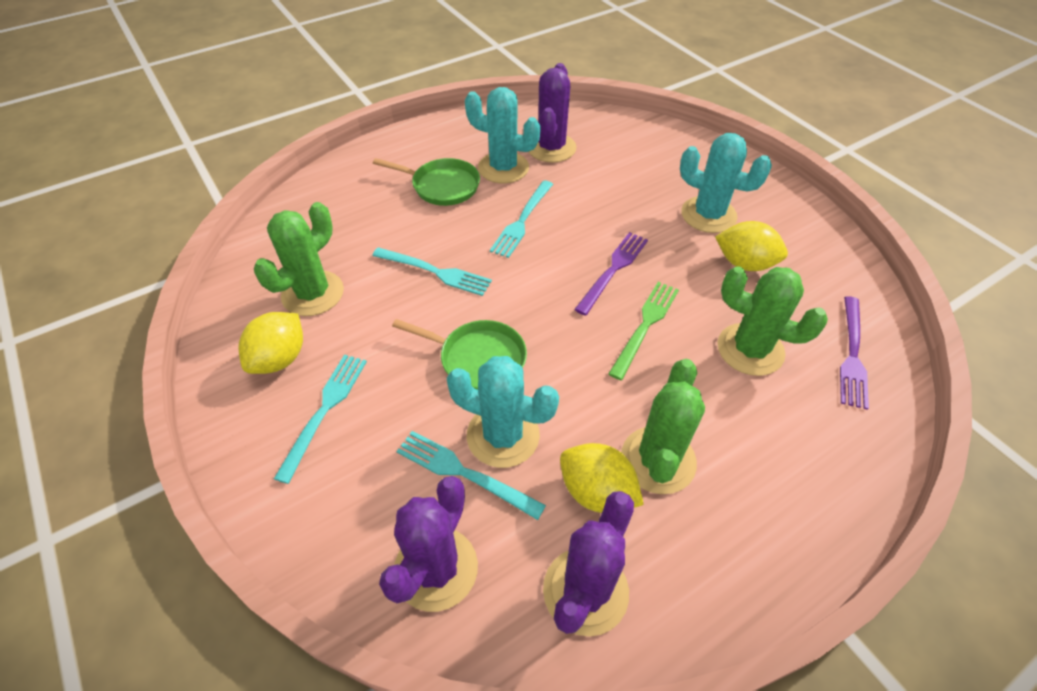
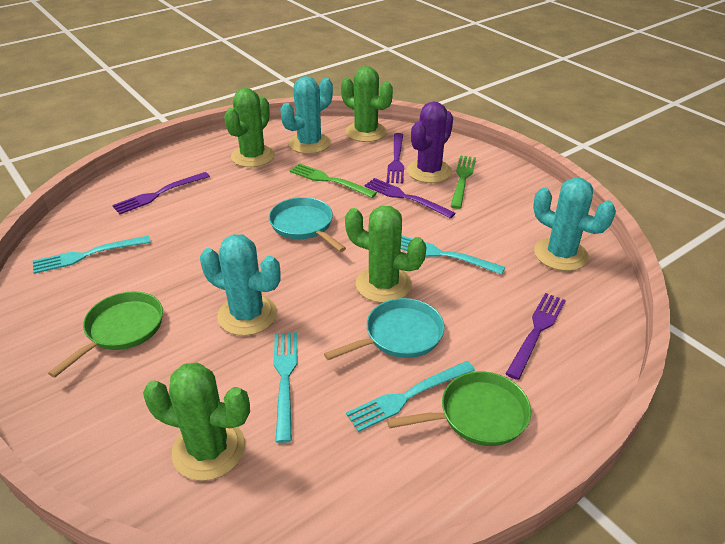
green cactus: 3 -> 4
green fork: 1 -> 2
purple cactus: 3 -> 1
purple fork: 2 -> 4
turquoise pan: 0 -> 2
yellow lemon: 3 -> 0

